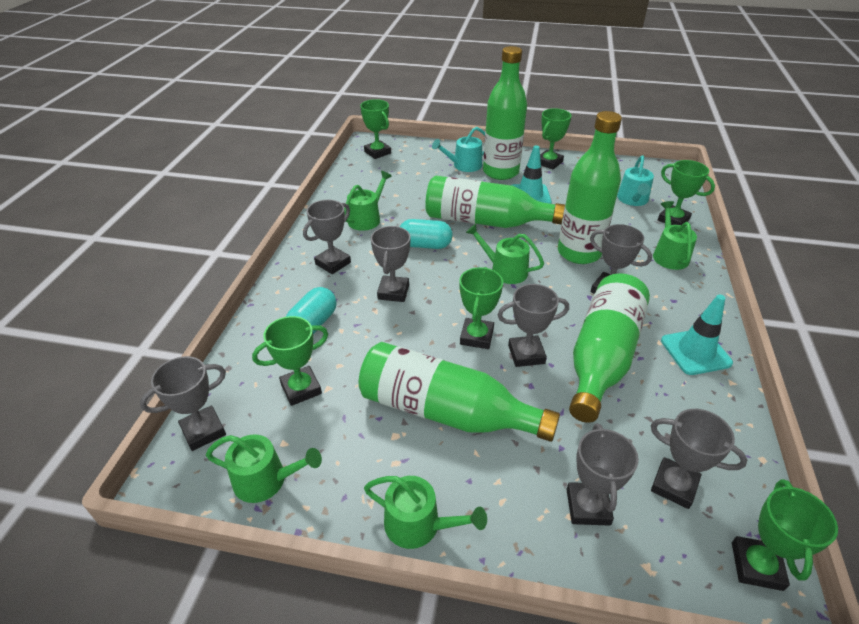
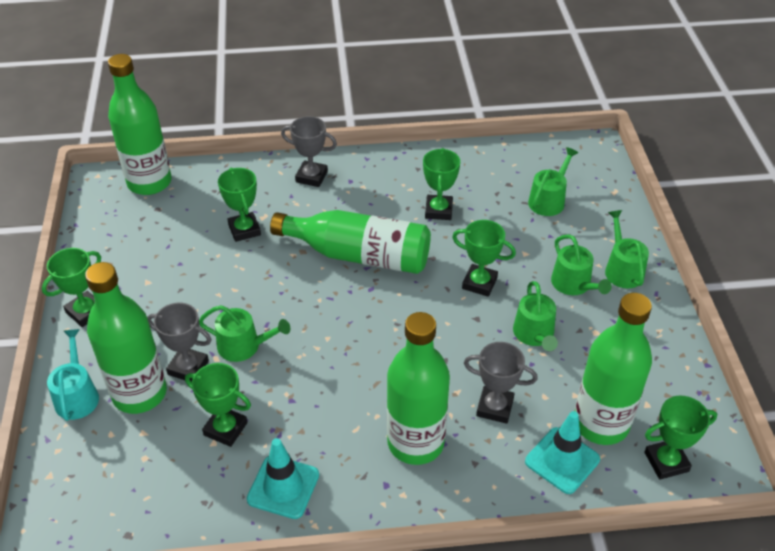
grey trophy: 7 -> 3
turquoise capsule: 2 -> 0
turquoise watering can: 2 -> 1

